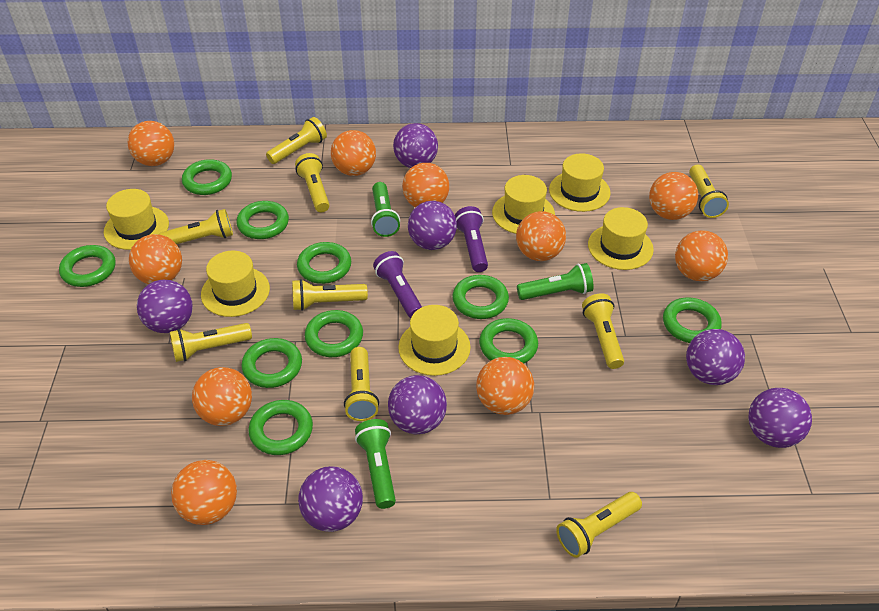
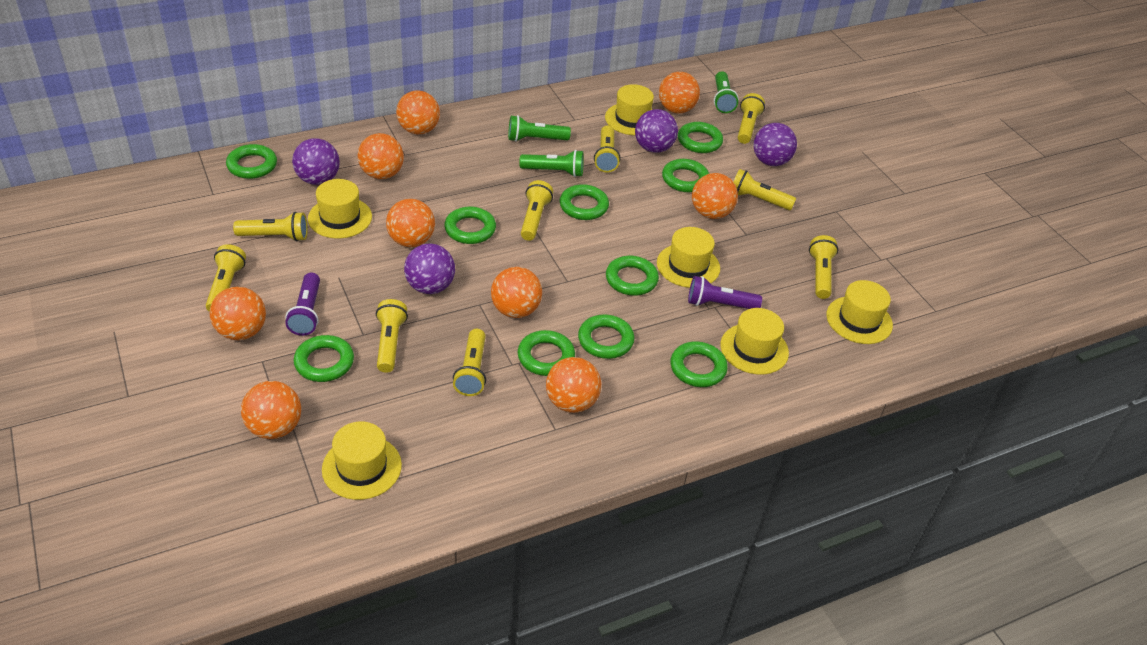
orange ball: 10 -> 9
purple ball: 7 -> 4

